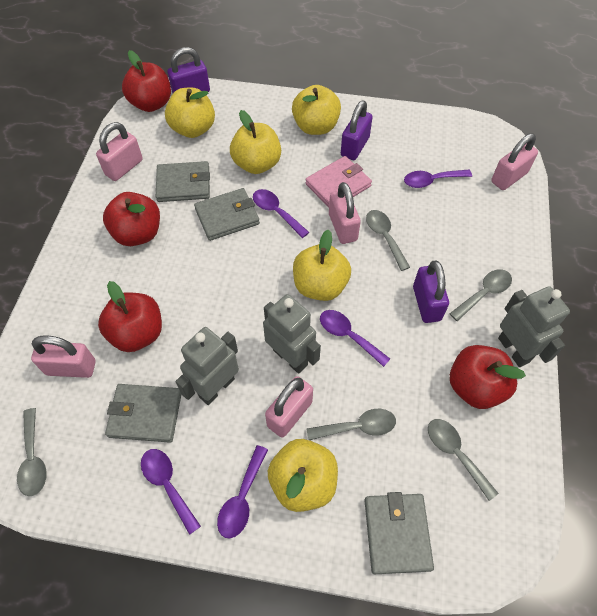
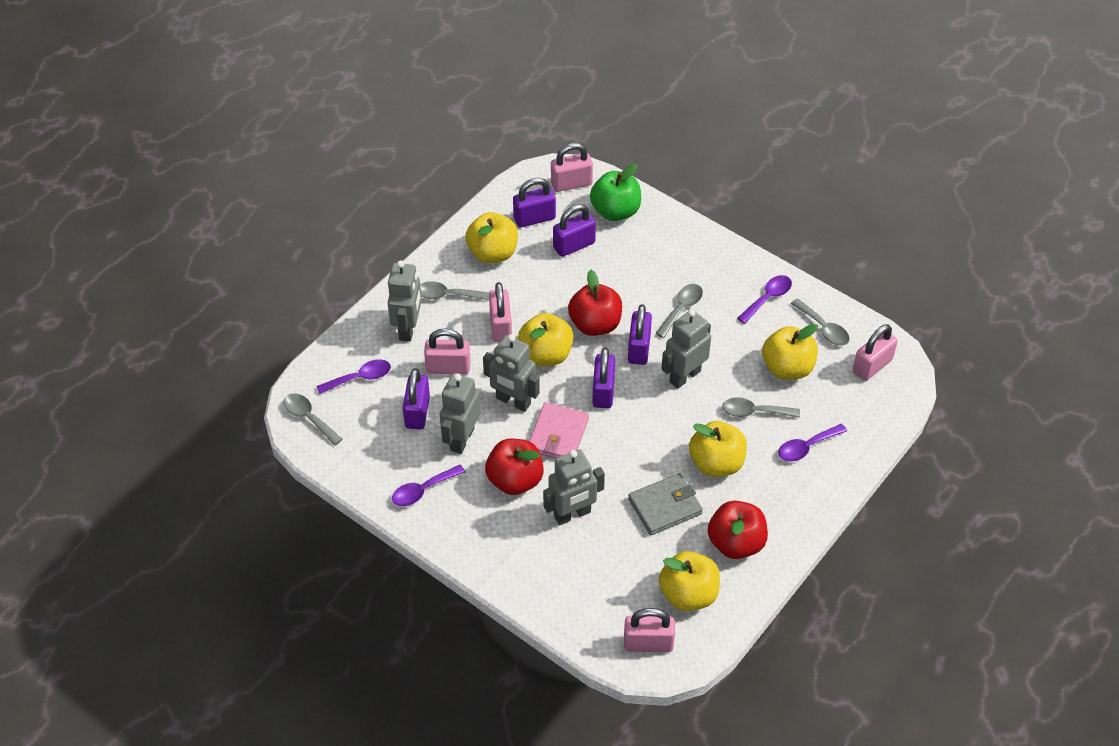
green apple: 0 -> 1
grey robot: 3 -> 5
grey wallet: 4 -> 1
purple padlock: 3 -> 5
purple spoon: 5 -> 4
red apple: 4 -> 3

